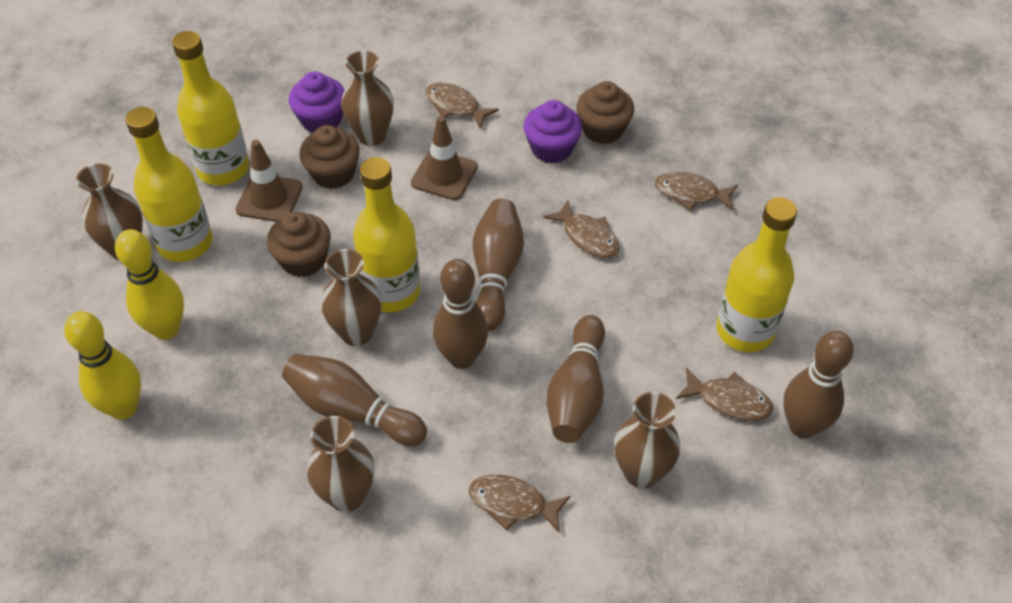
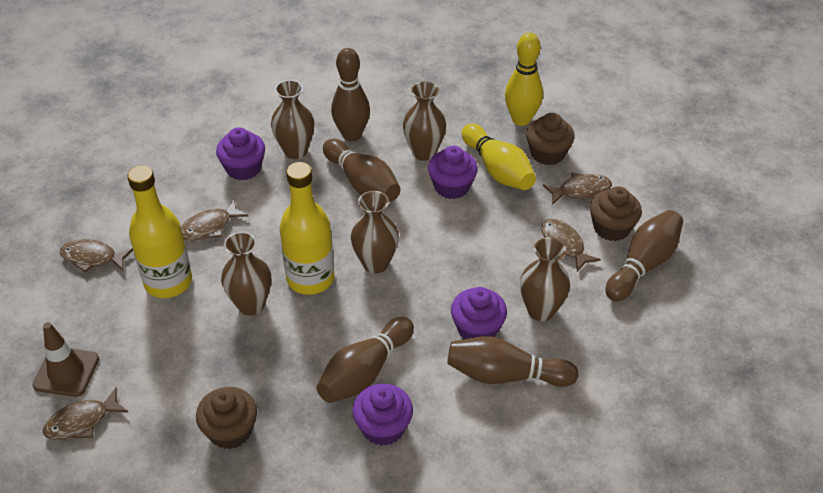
brown traffic cone: 2 -> 1
purple cupcake: 2 -> 4
yellow bottle: 4 -> 2

